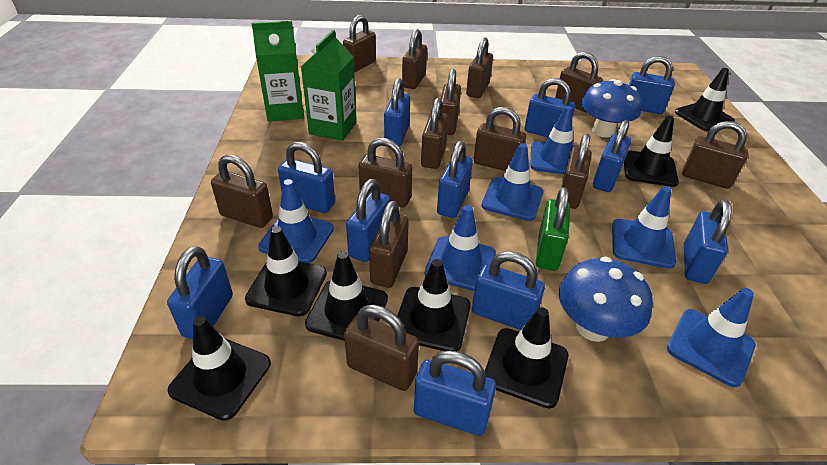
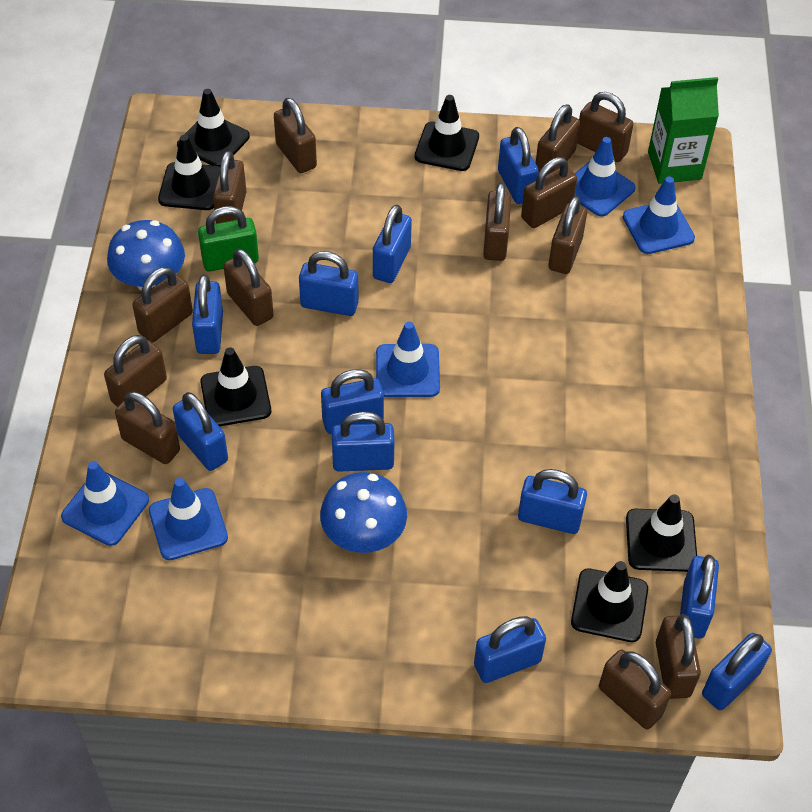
black traffic cone: 7 -> 6
blue traffic cone: 6 -> 5
green carton: 2 -> 1

